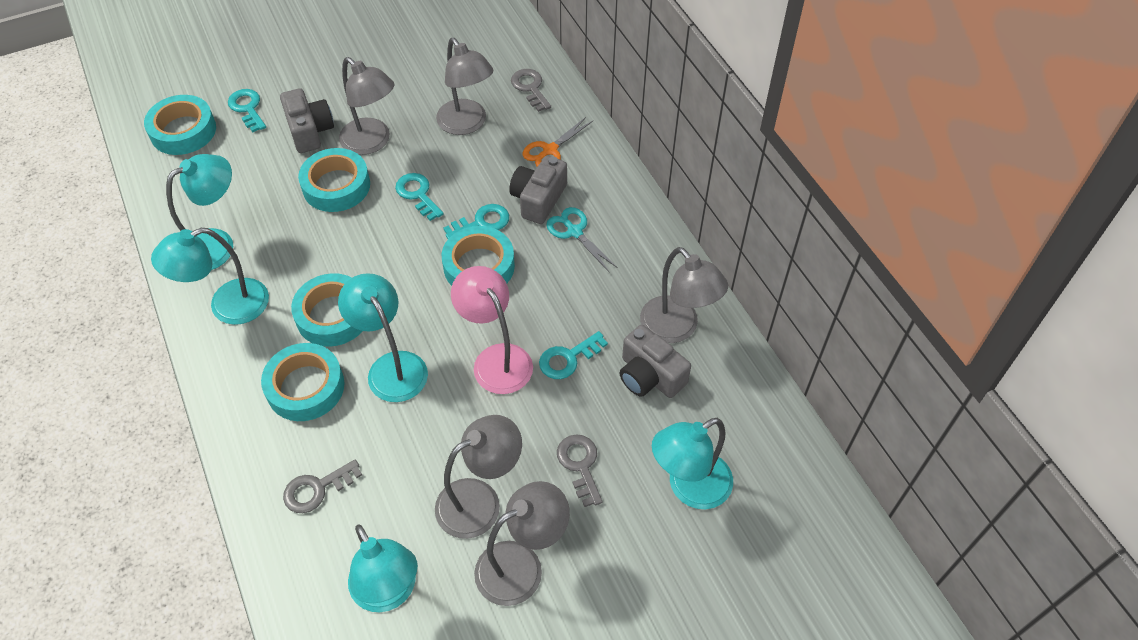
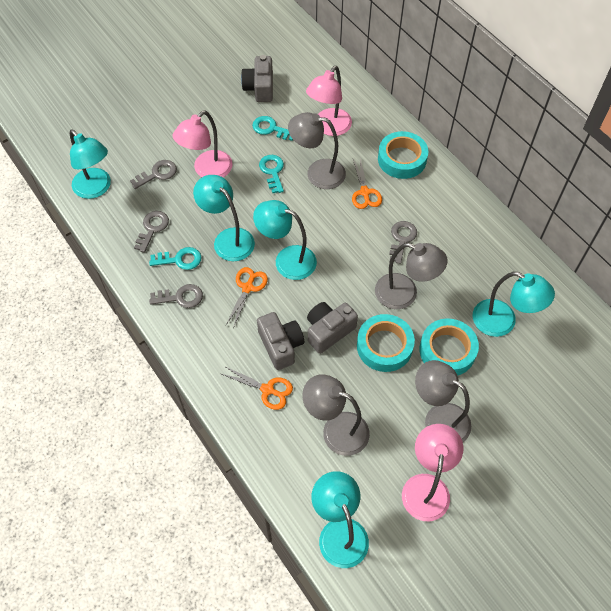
grey key: 3 -> 4
grey lamp: 5 -> 4
orange scissors: 1 -> 3
pink lamp: 1 -> 3
turquoise key: 4 -> 3
turquoise scissors: 1 -> 0
turquoise tape: 5 -> 3

